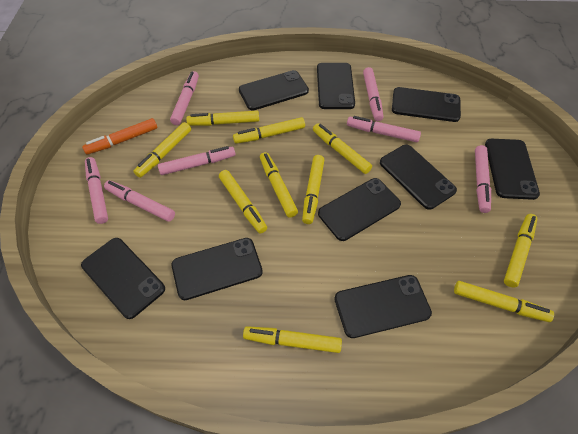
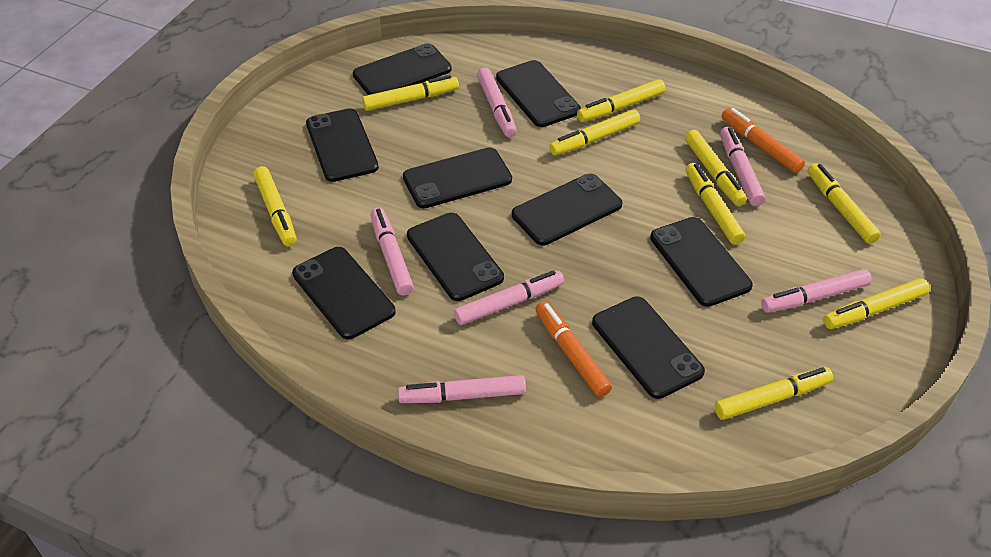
orange marker: 1 -> 2
pink marker: 7 -> 6
yellow marker: 10 -> 9

